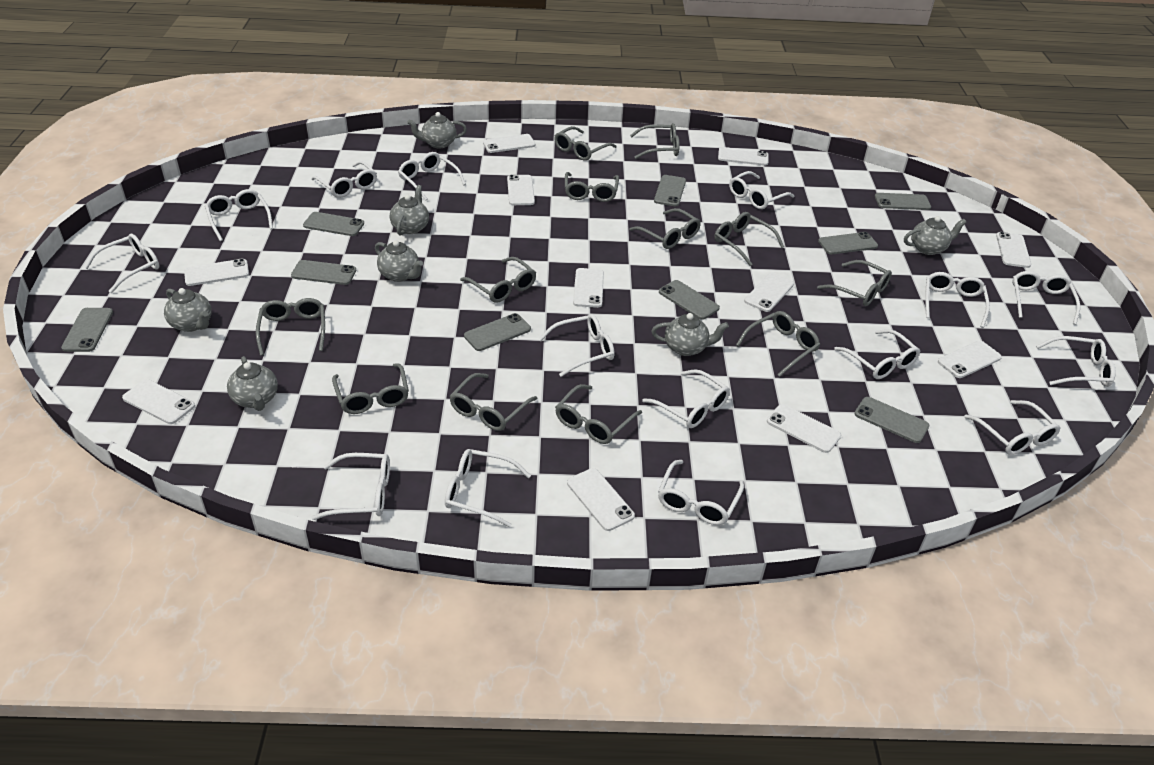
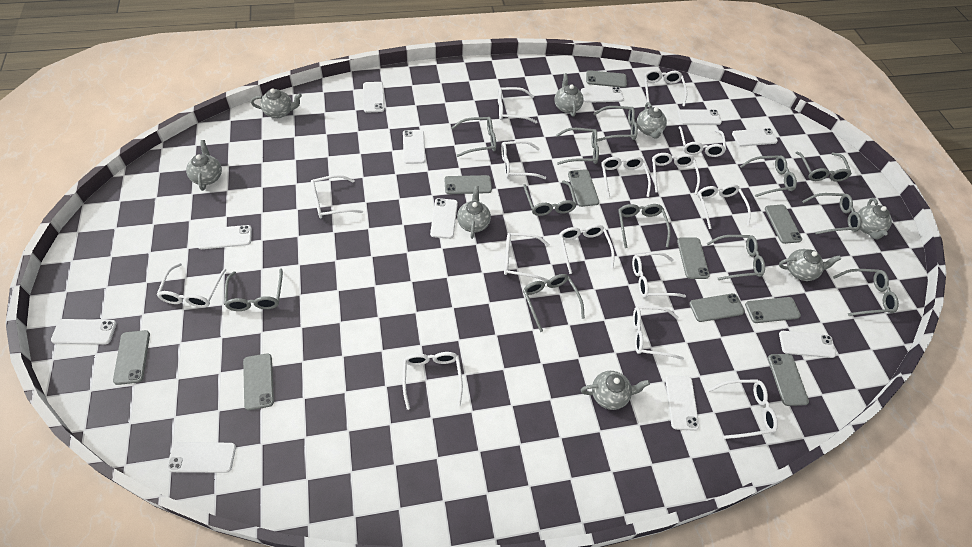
grey phone: 9 -> 10
grey teapot: 7 -> 8

